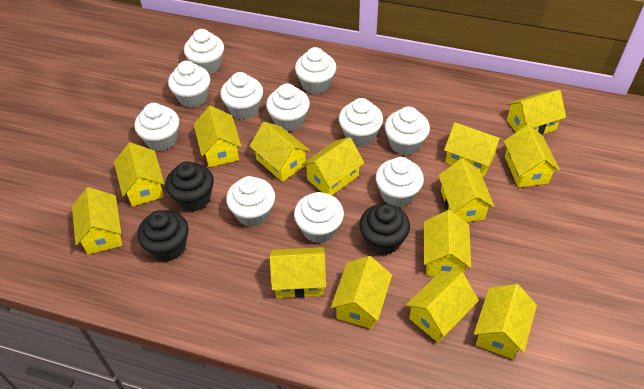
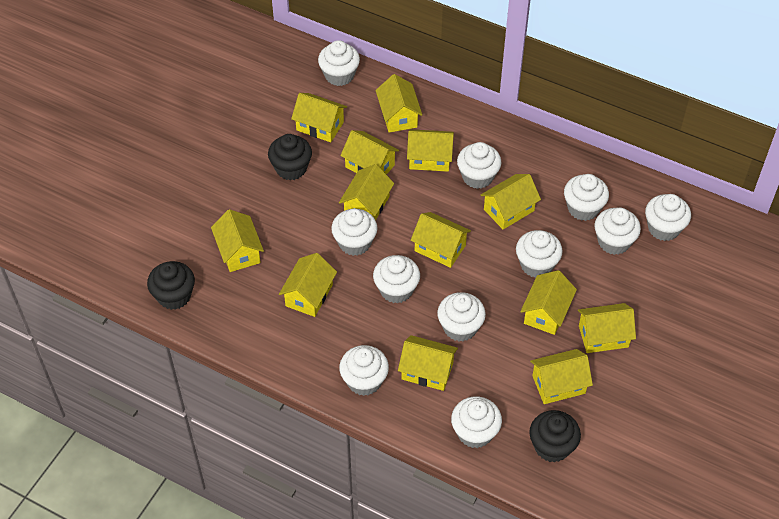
yellow house: 14 -> 13

